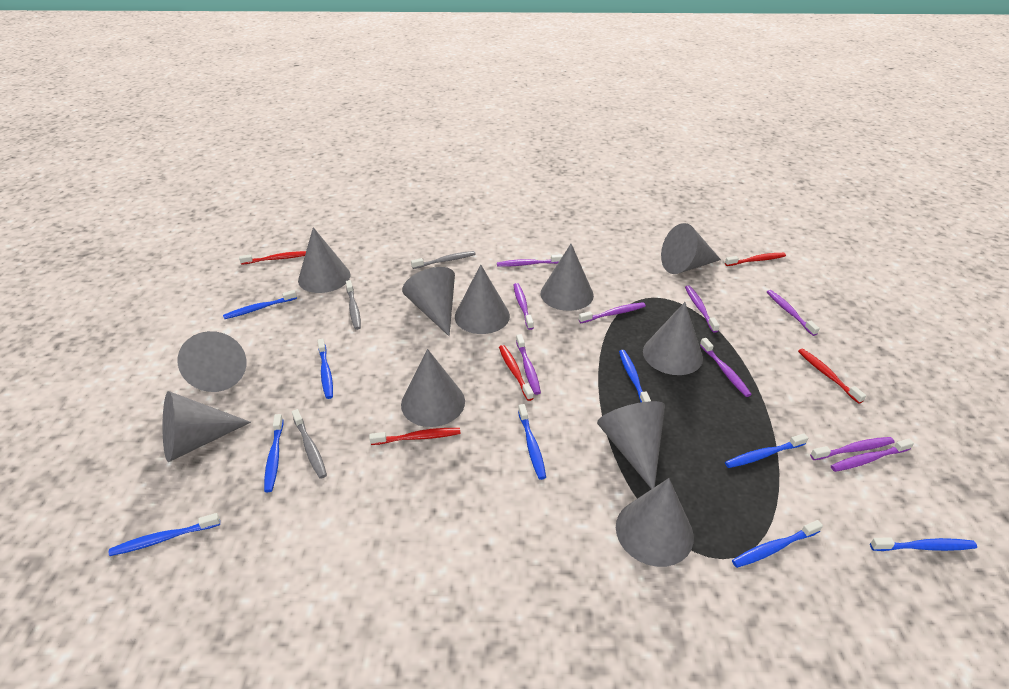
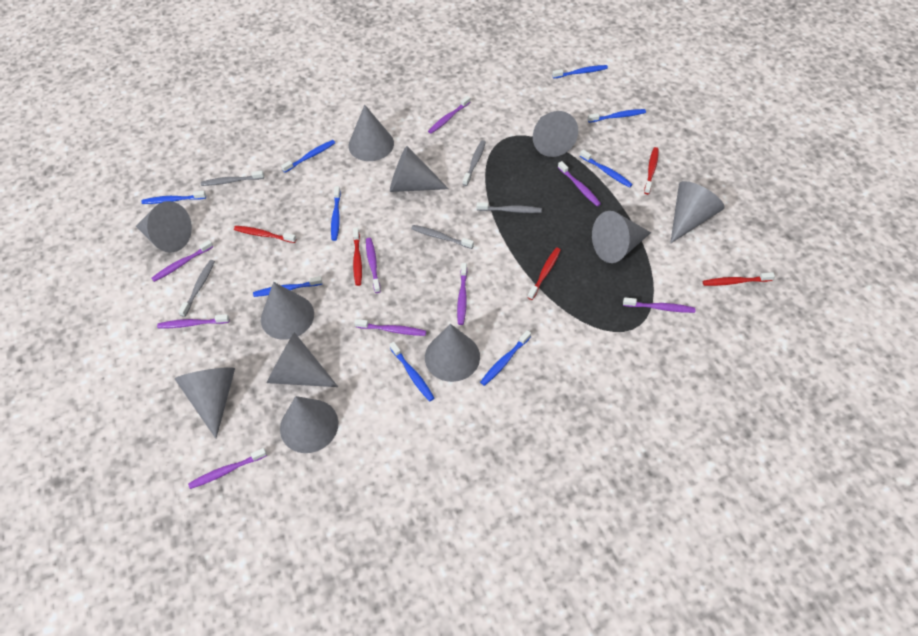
grey toothbrush: 3 -> 5

